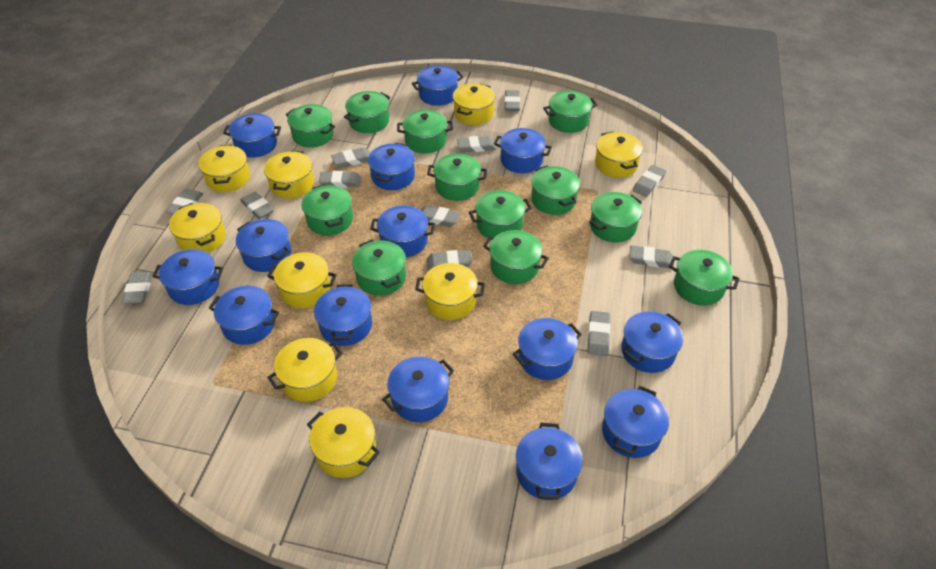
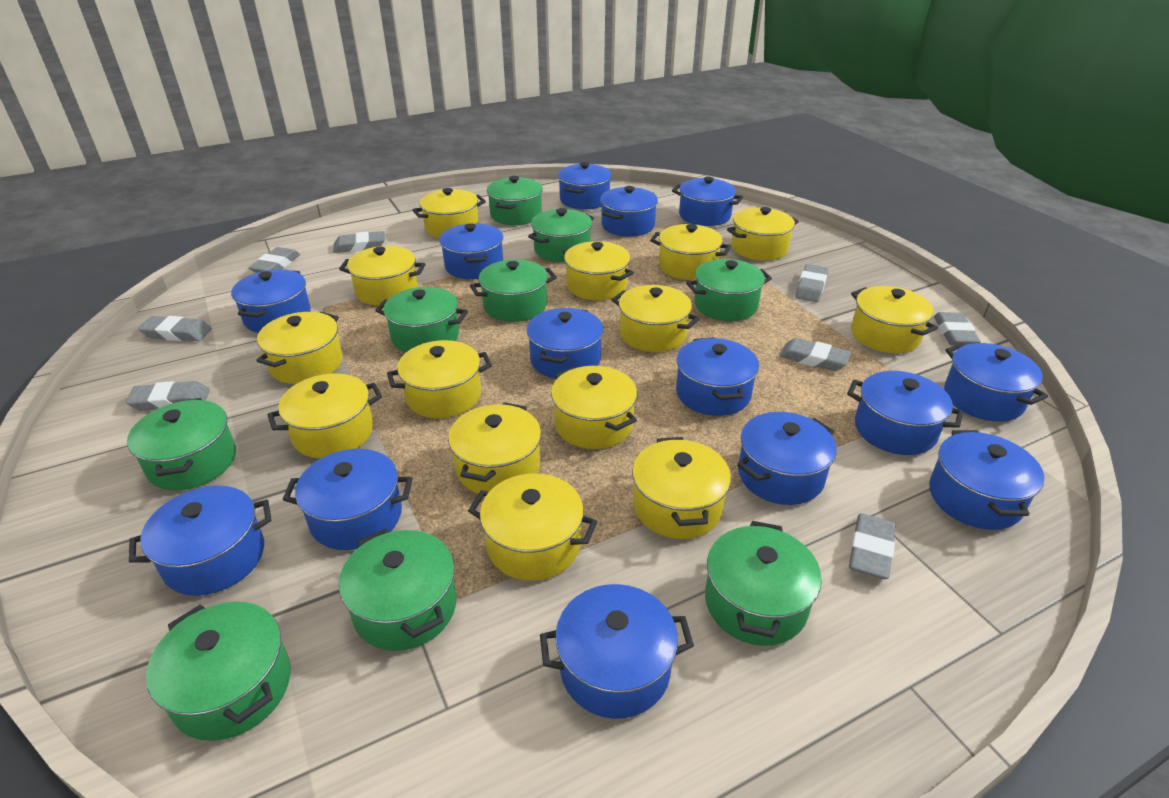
green pot: 12 -> 9
grey eraser: 12 -> 8
yellow pot: 9 -> 14

